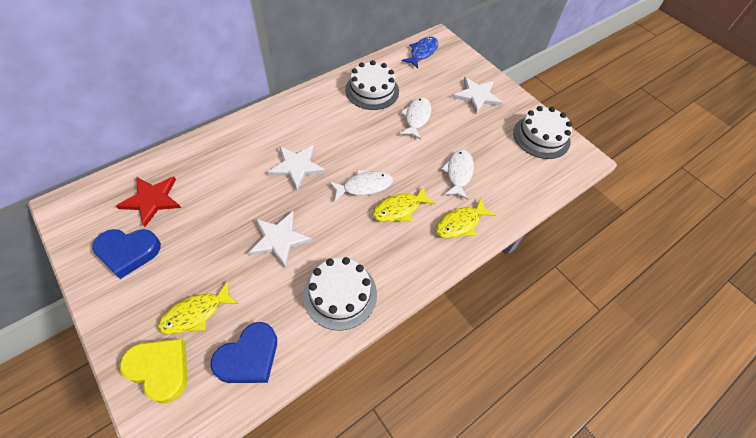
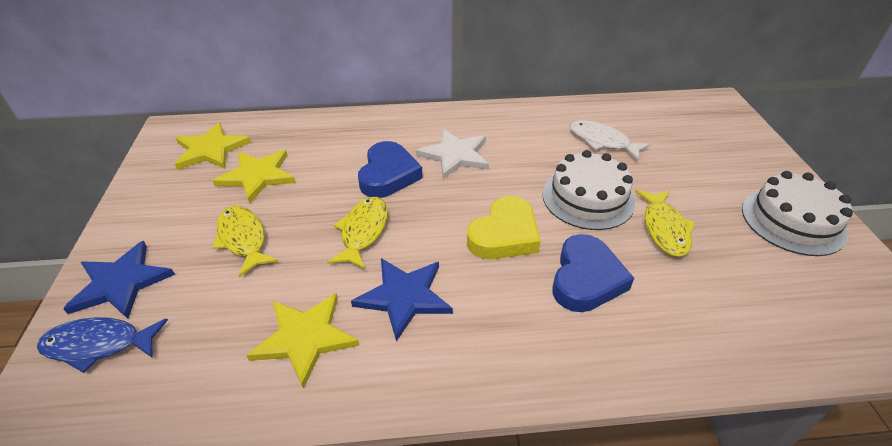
blue star: 0 -> 2
red star: 1 -> 0
white cake: 3 -> 2
white fish: 3 -> 1
white star: 3 -> 1
yellow star: 0 -> 3

